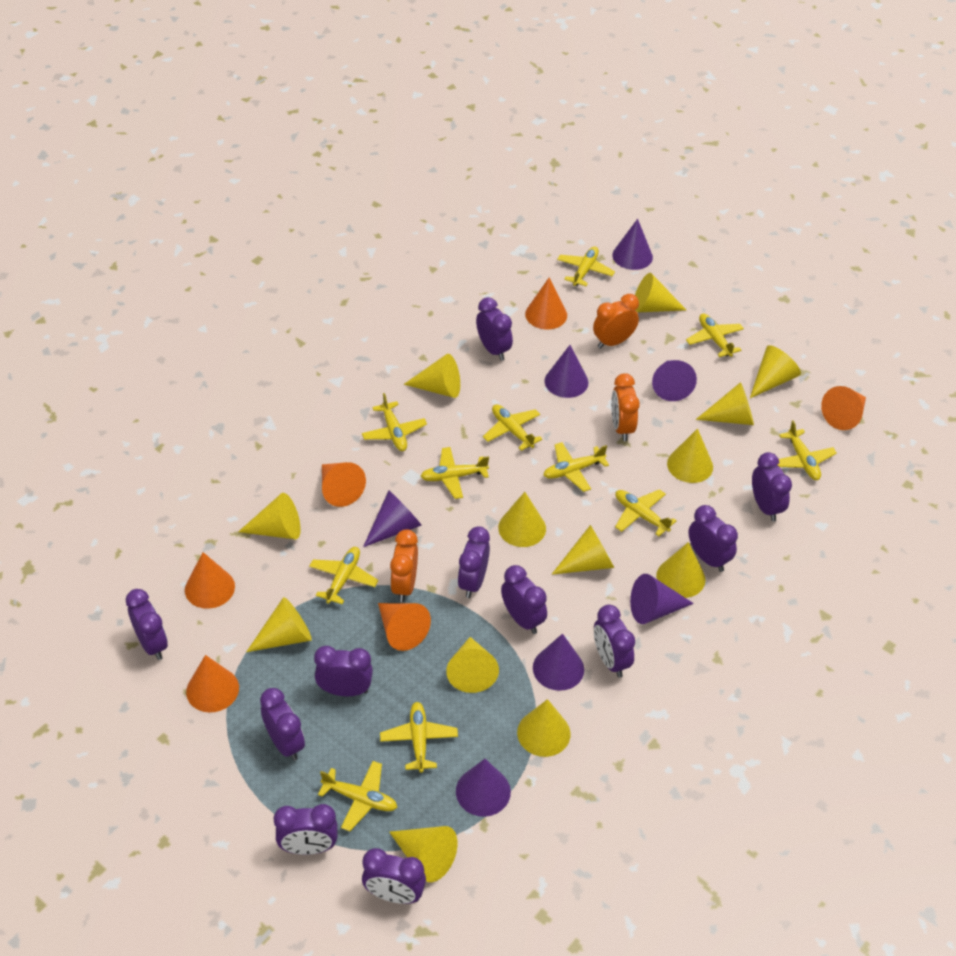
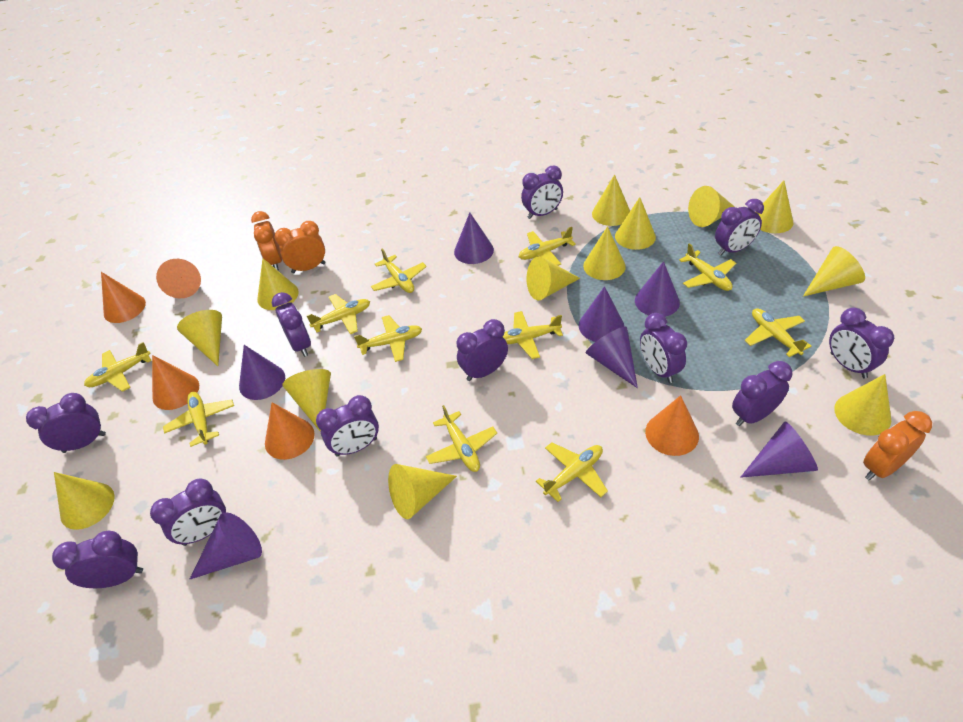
orange cone: 6 -> 5

